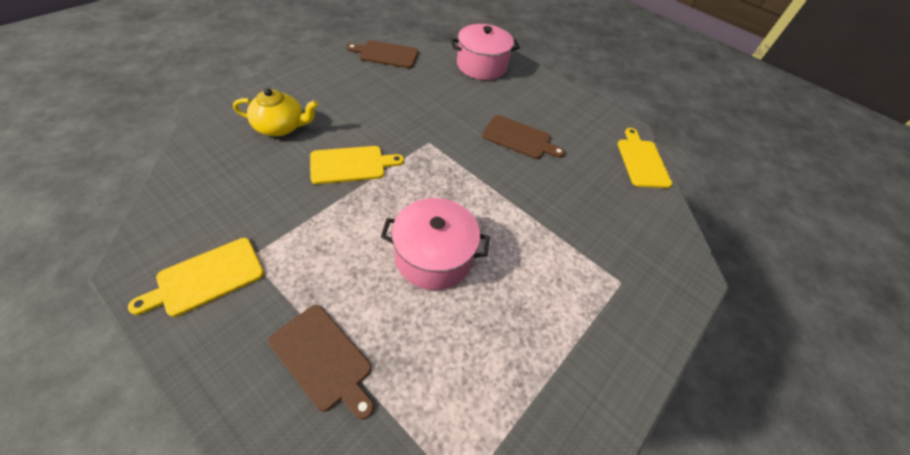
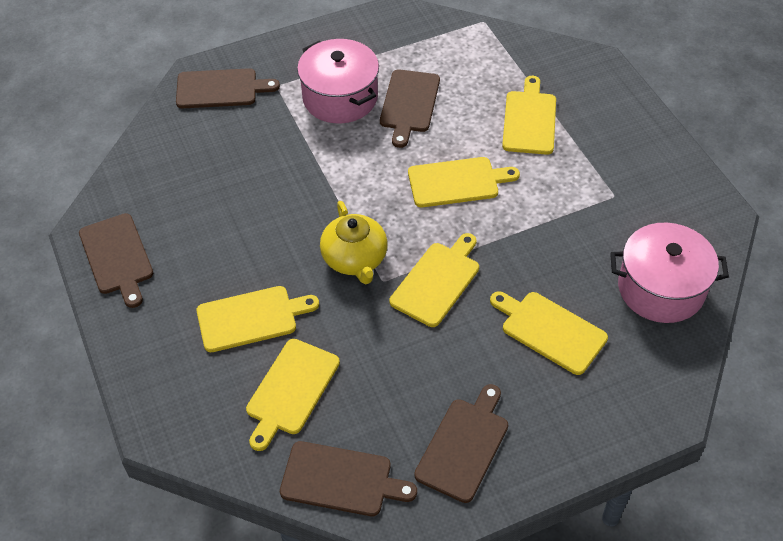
brown cutting board: 3 -> 5
yellow cutting board: 3 -> 6

